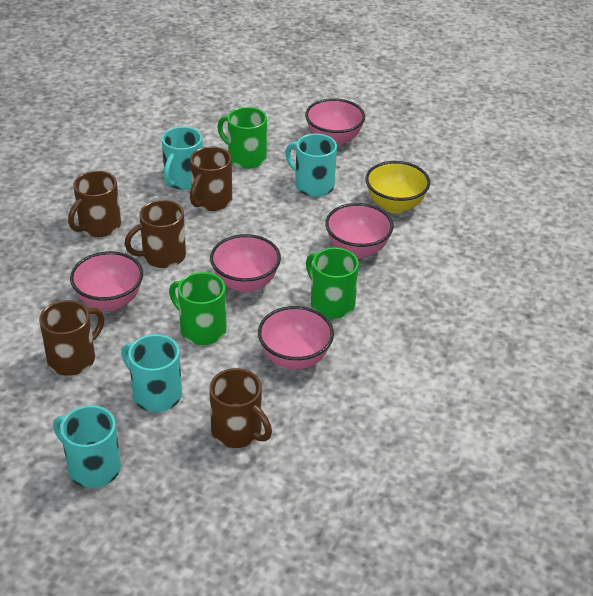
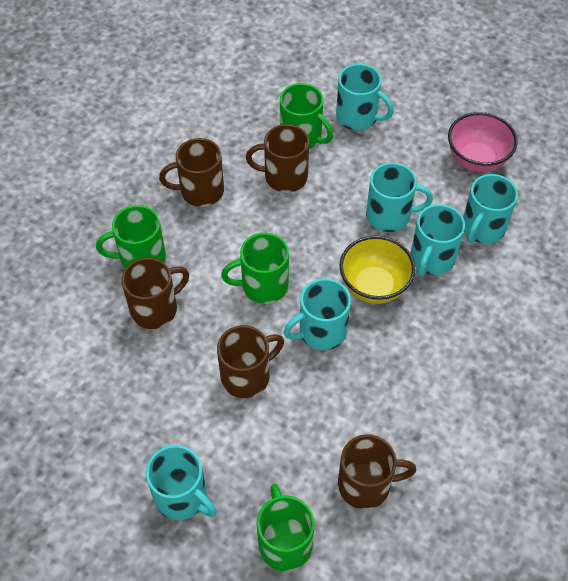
green mug: 3 -> 4
pink bowl: 5 -> 1
turquoise mug: 4 -> 6

